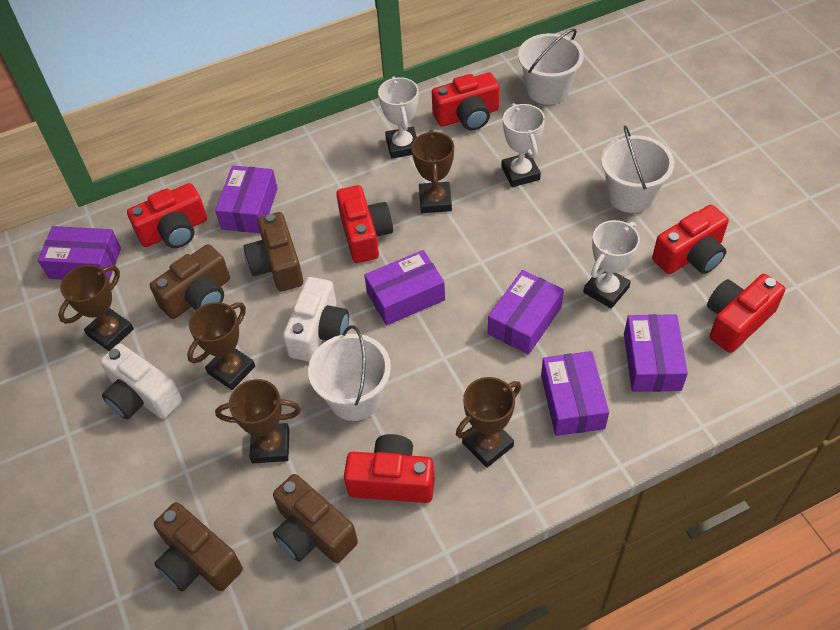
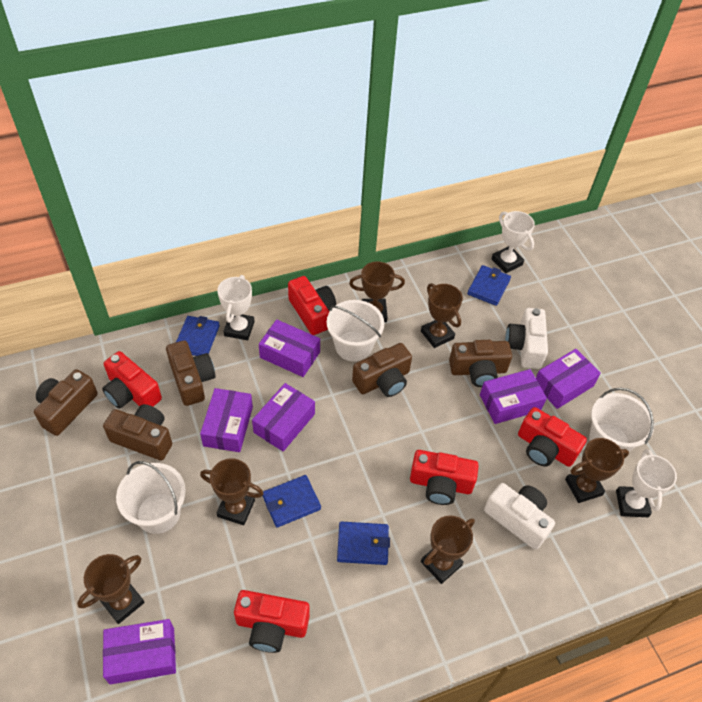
blue wallet: 0 -> 4
brown camera: 4 -> 5
brown trophy: 5 -> 6
red camera: 6 -> 5

